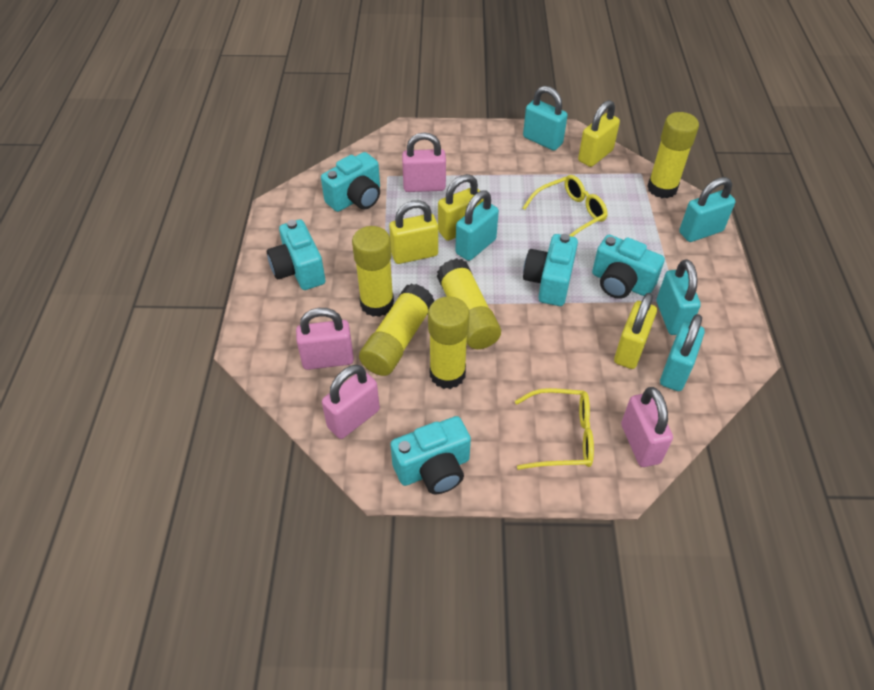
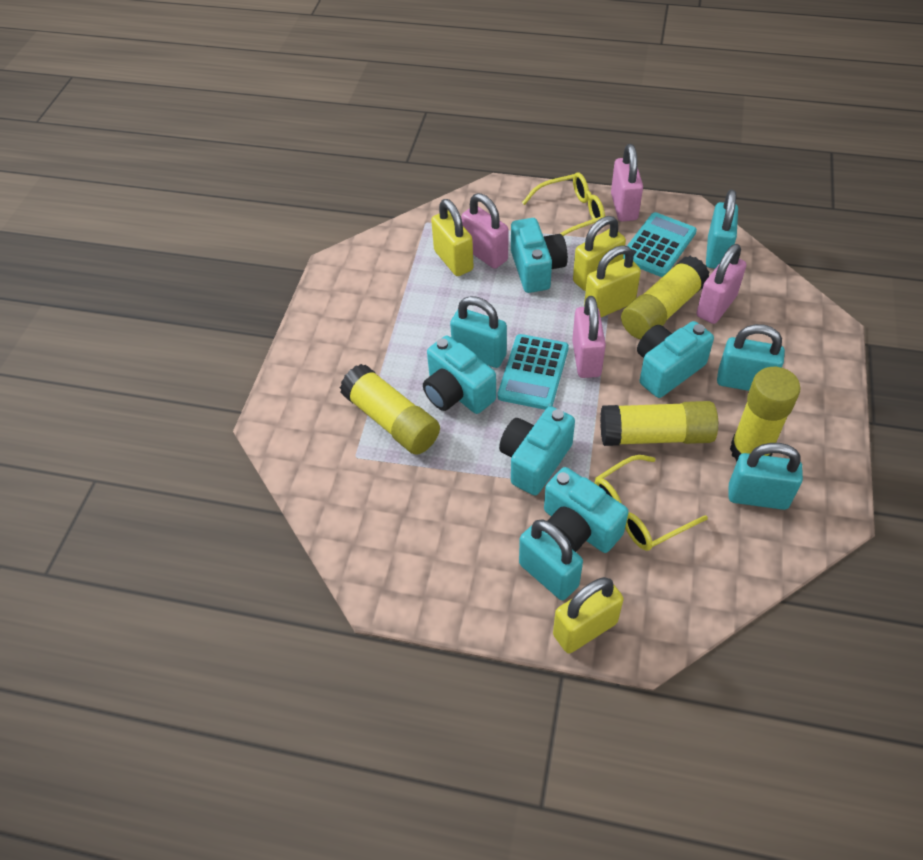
turquoise calculator: 0 -> 2
yellow glue stick: 5 -> 4

